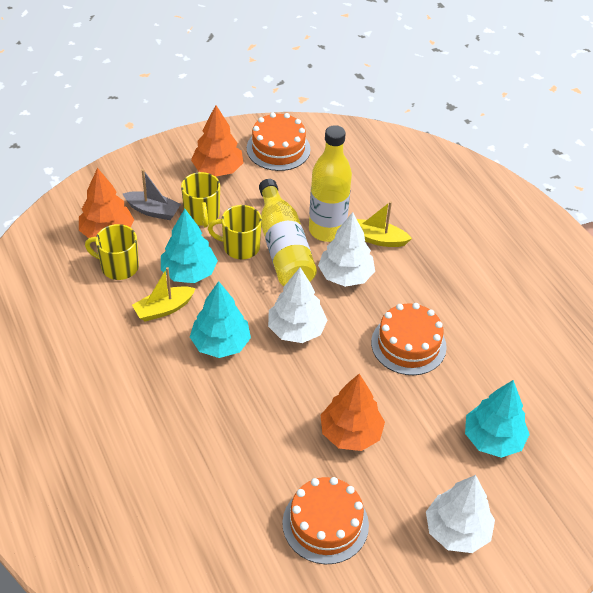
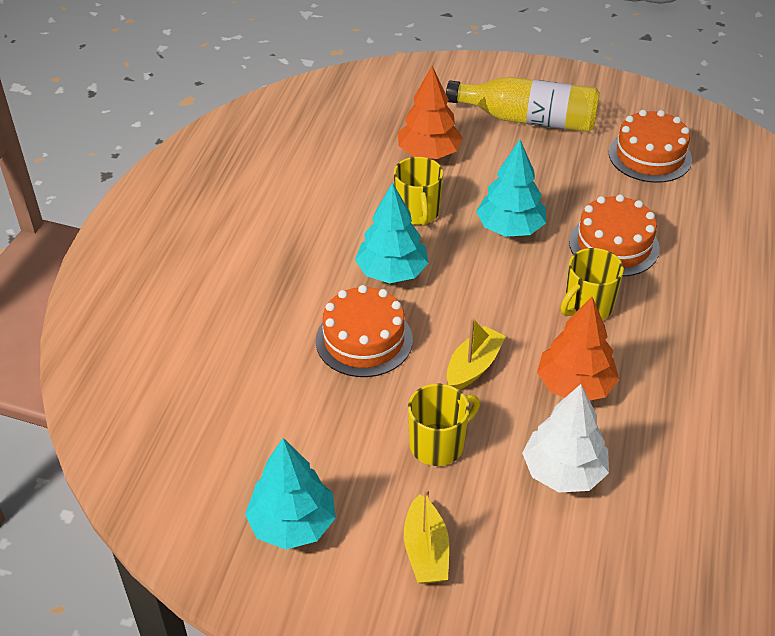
grey boat: 1 -> 0
orange tree: 3 -> 2
white tree: 3 -> 1
yellow bottle: 2 -> 1

